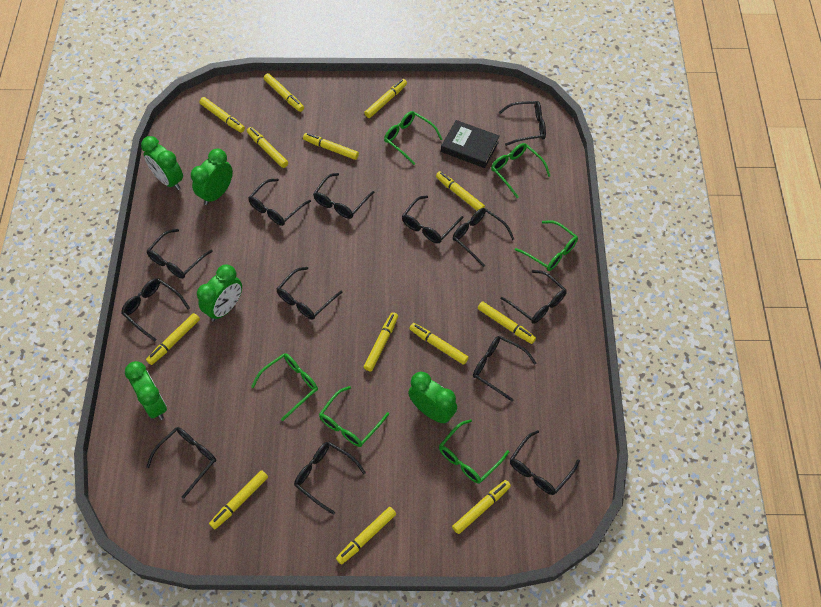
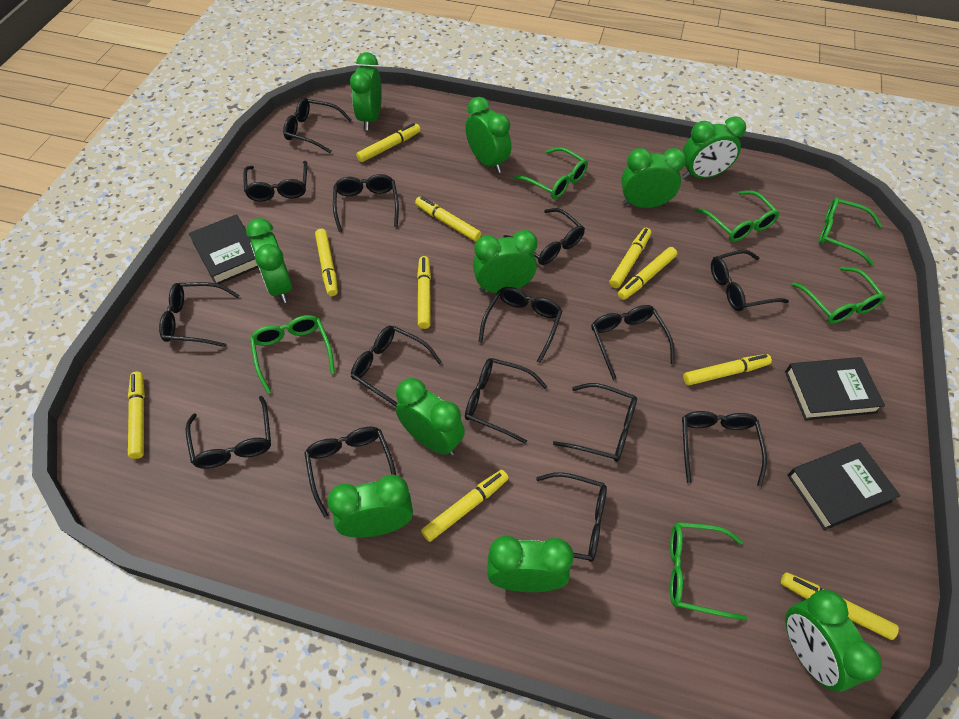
black book: 1 -> 3
black glasses: 13 -> 15
green clock: 5 -> 10
yellow marker: 13 -> 10

